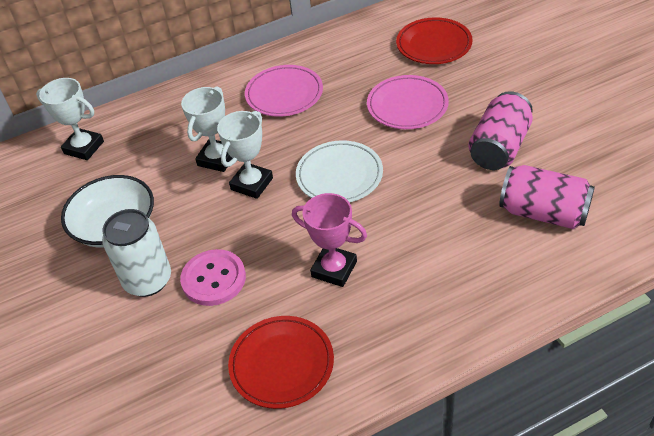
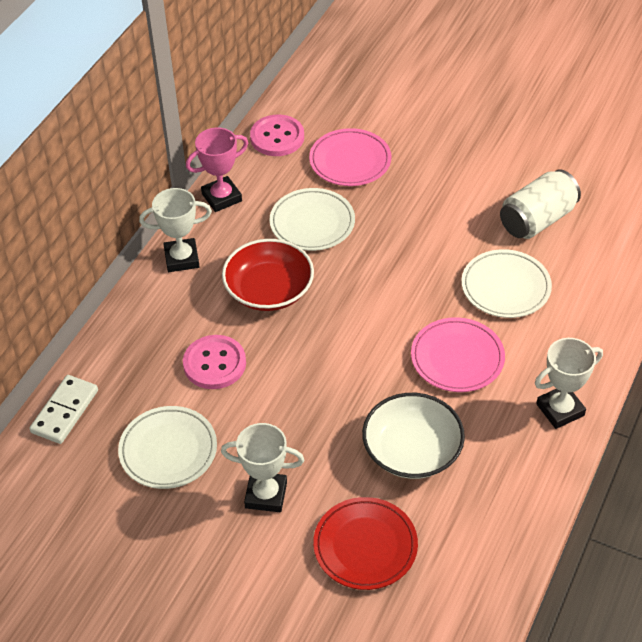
pink button: 1 -> 2
pink can: 2 -> 0
red bowl: 0 -> 1
red plate: 2 -> 1
white domino: 0 -> 1
white plate: 1 -> 3

